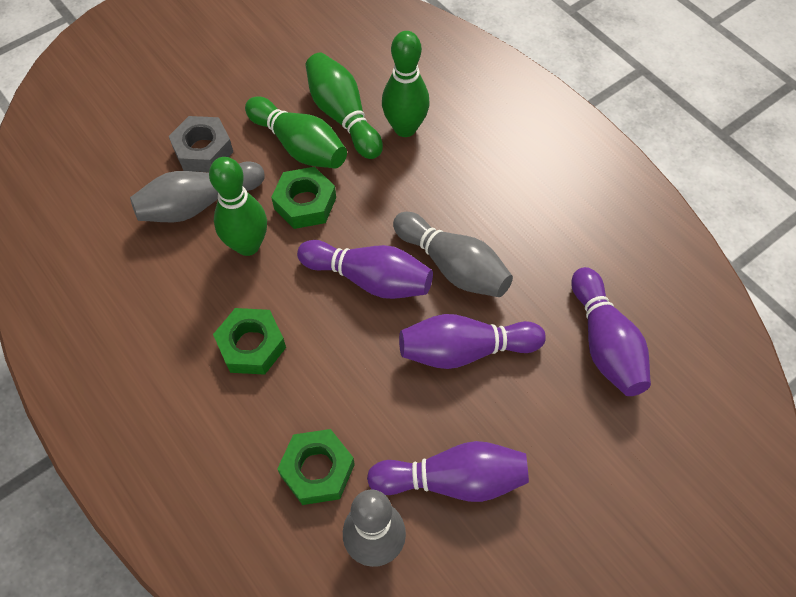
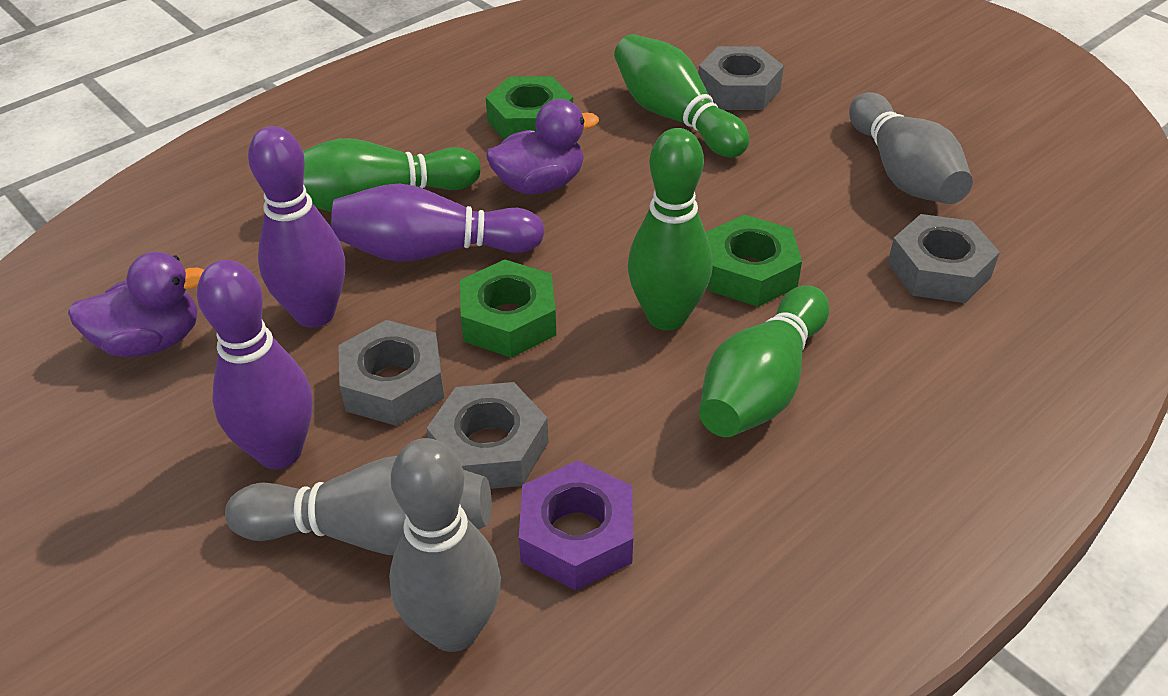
grey nut: 1 -> 4
purple bowling pin: 4 -> 3
purple duck: 0 -> 2
purple nut: 0 -> 1

